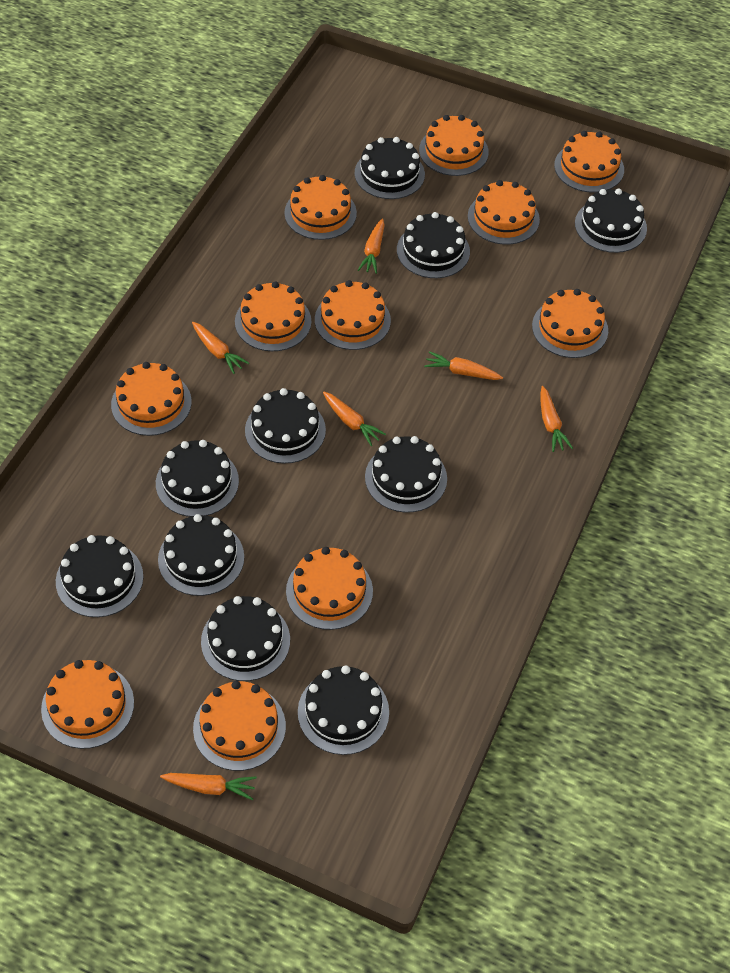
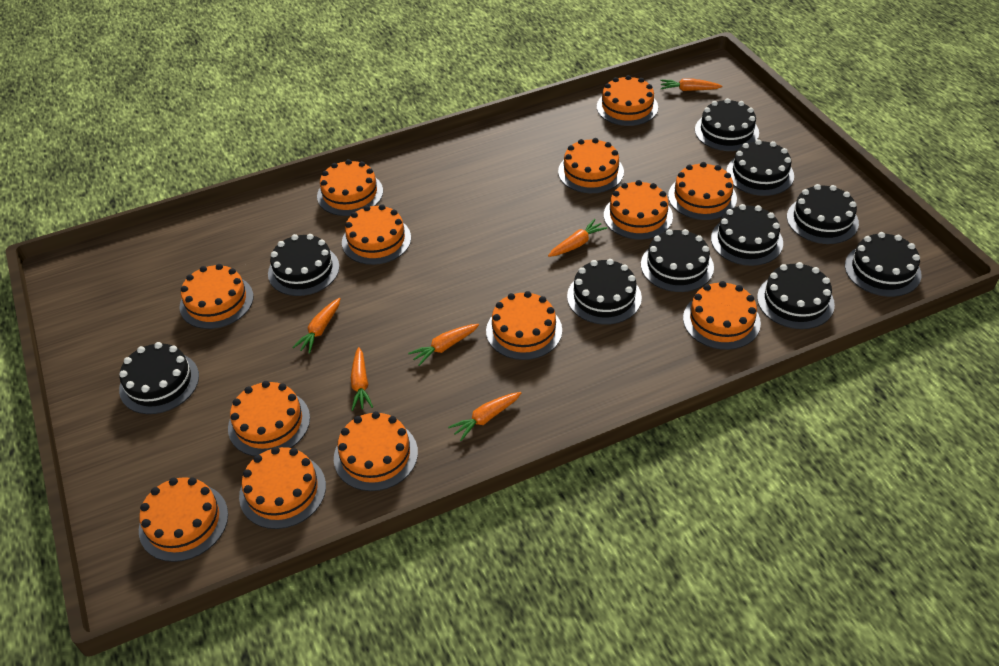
orange cake: 11 -> 13

